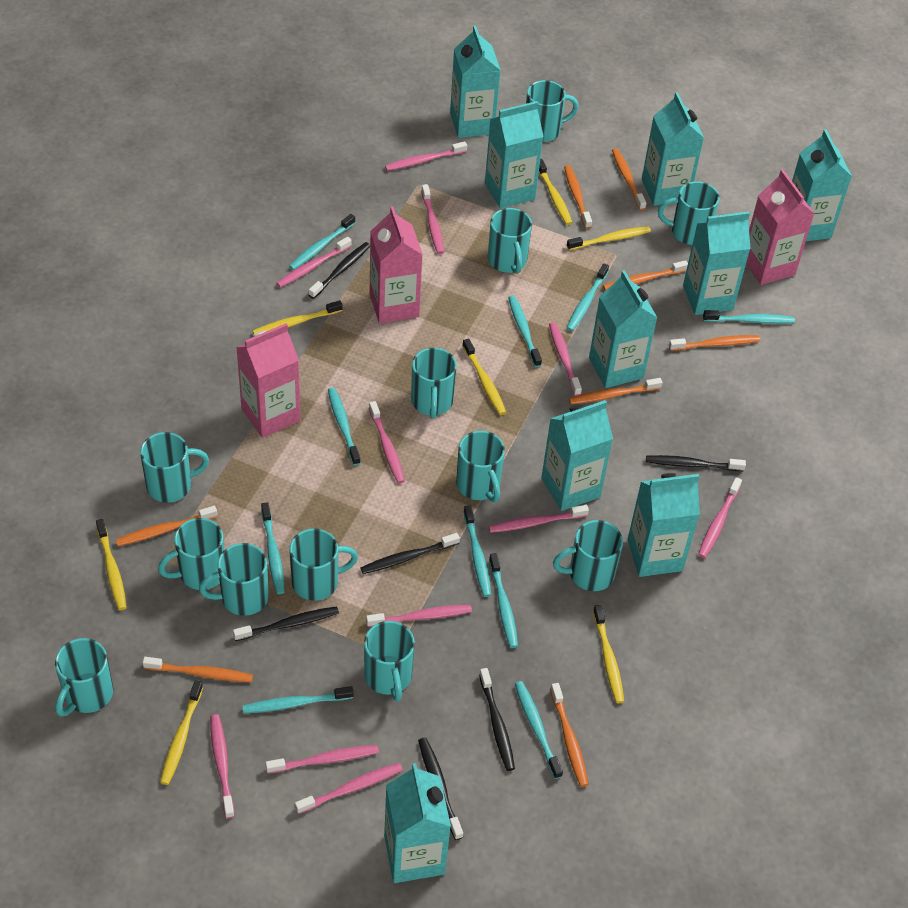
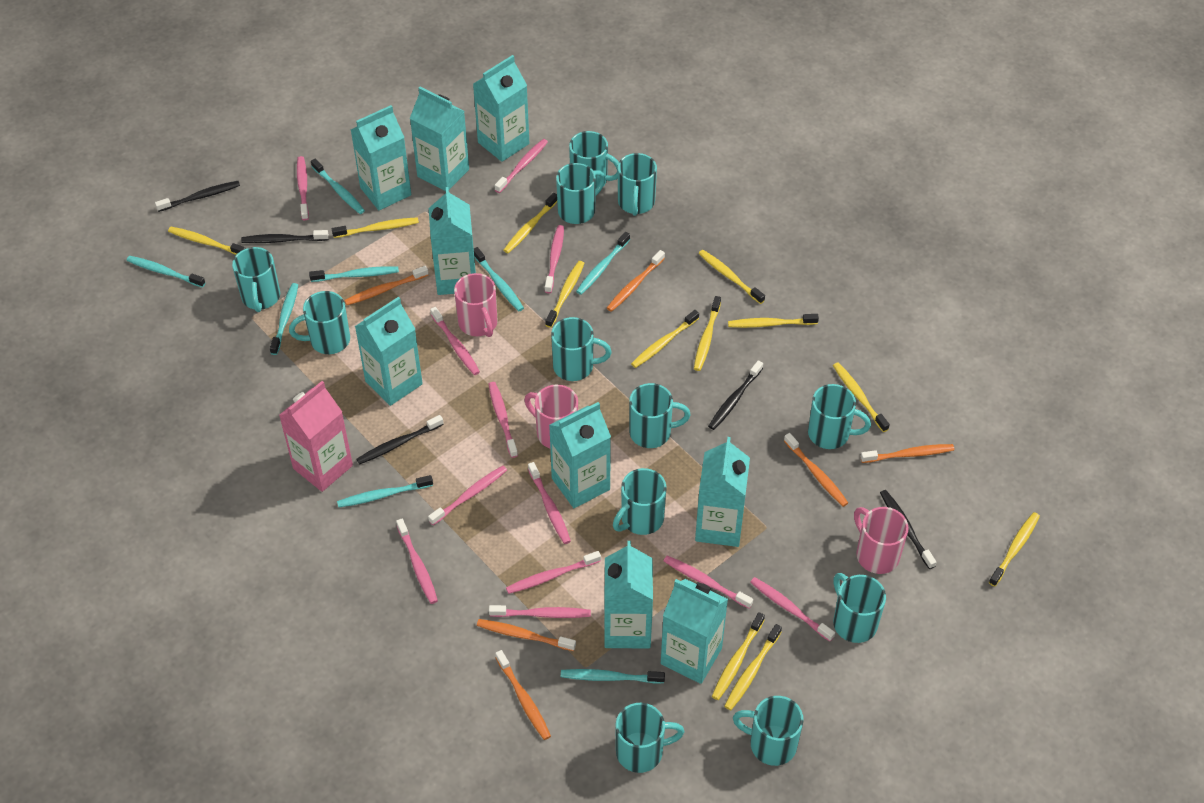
black toothbrush: 6 -> 5
orange toothbrush: 8 -> 6
pink carton: 3 -> 1
pink mug: 0 -> 3
pink toothbrush: 11 -> 12
turquoise toothbrush: 10 -> 8
yellow toothbrush: 7 -> 12

